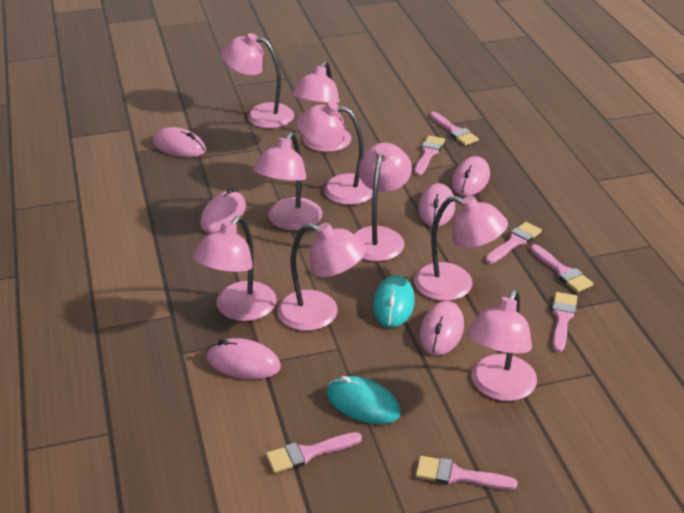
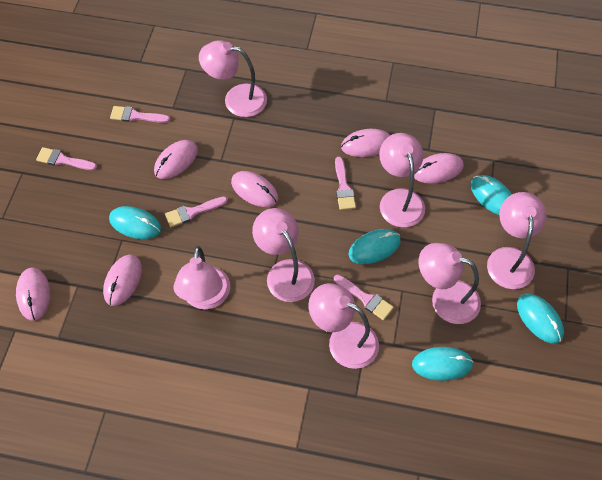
pink brush: 7 -> 5
pink lamp: 9 -> 7
turquoise mouse: 2 -> 5

